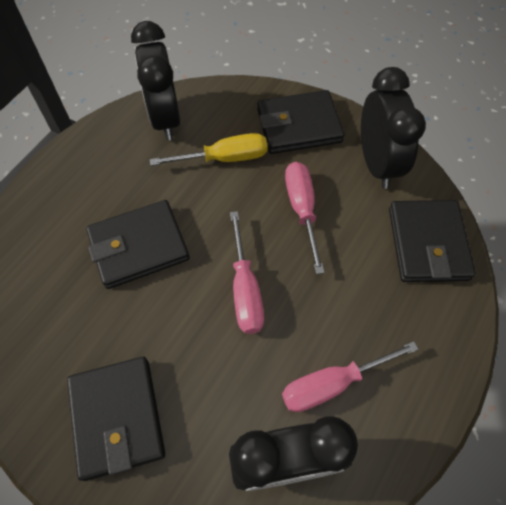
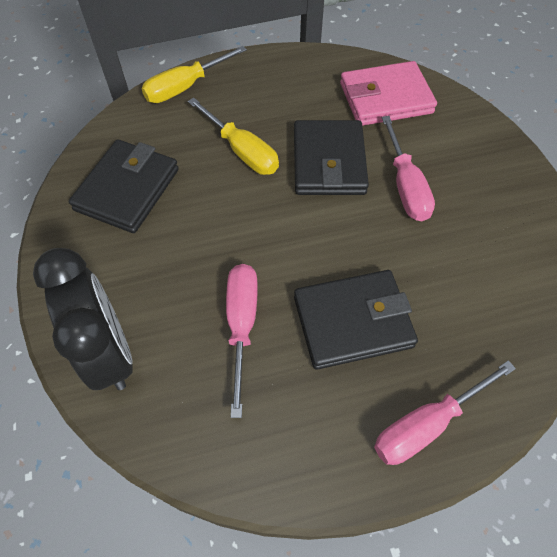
black clock: 3 -> 1
black wallet: 4 -> 3
pink wallet: 0 -> 1
yellow screwdriver: 1 -> 2

